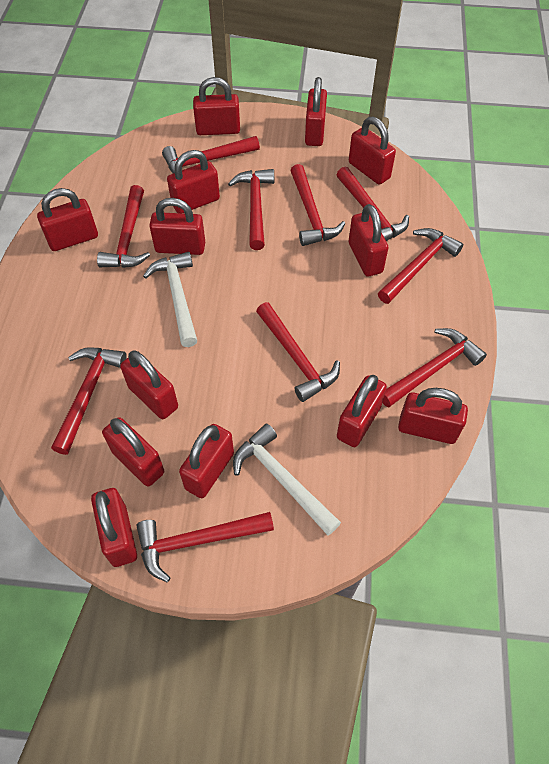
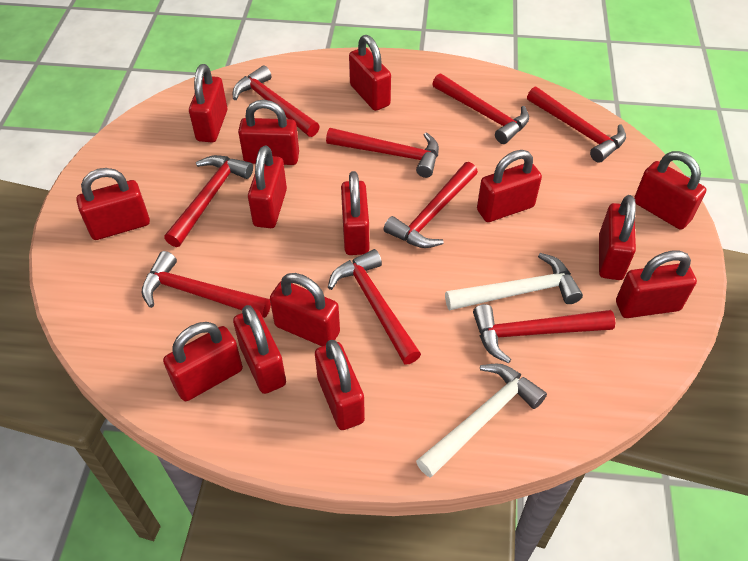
red hammer: 10 -> 9
red padlock: 13 -> 14

